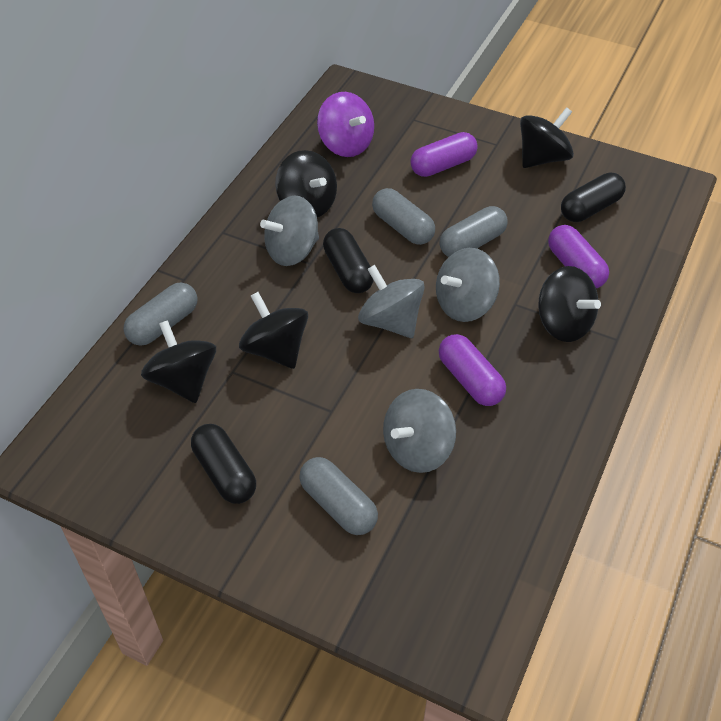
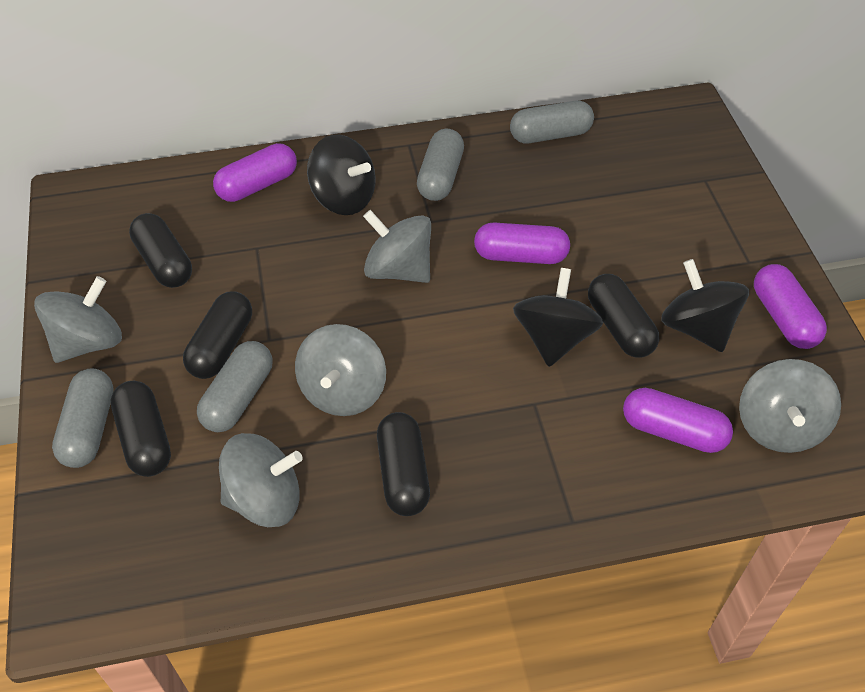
black capsule: 3 -> 5
black spinning top: 5 -> 3
grey spinning top: 4 -> 5
purple capsule: 3 -> 4
purple spinning top: 1 -> 0

